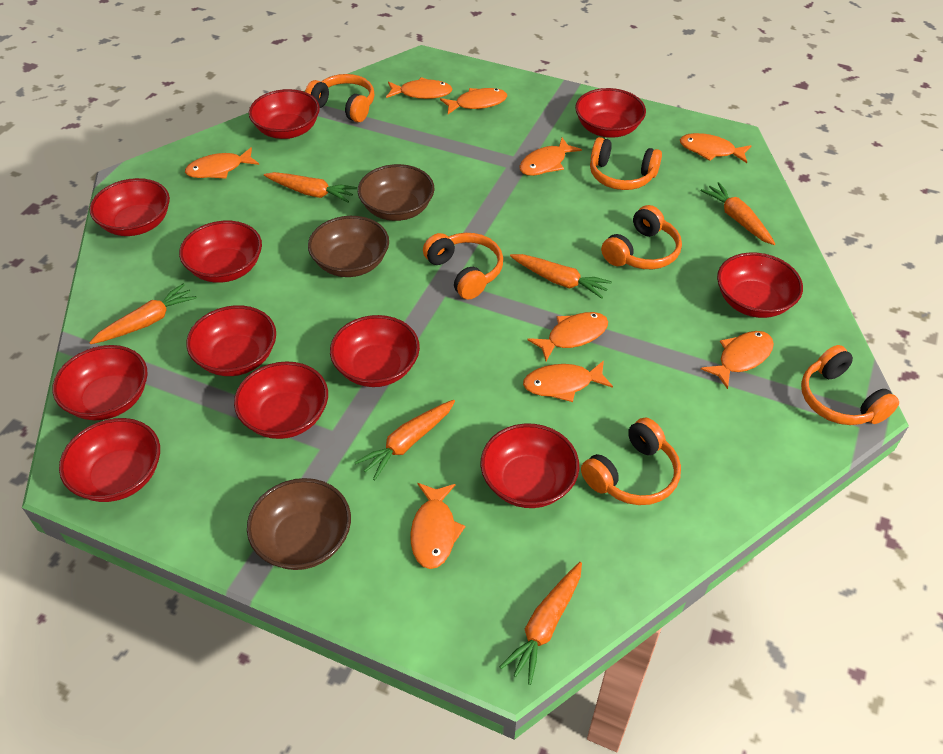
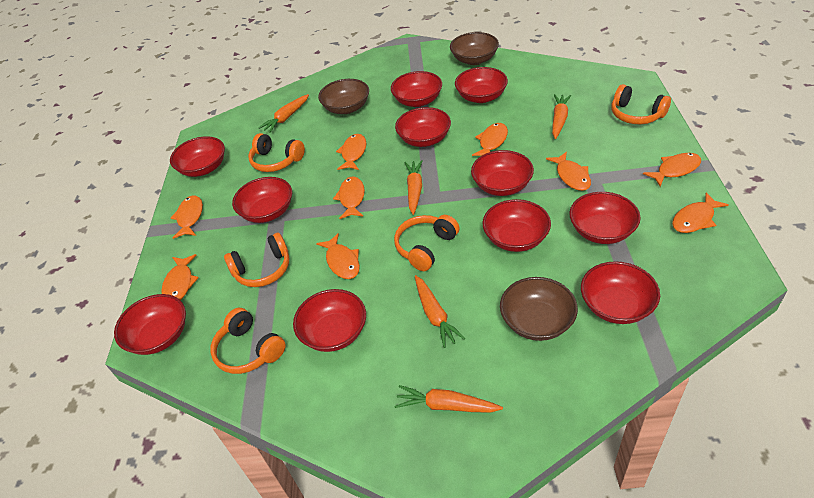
orange carrot: 6 -> 5
orange headphones: 6 -> 5

